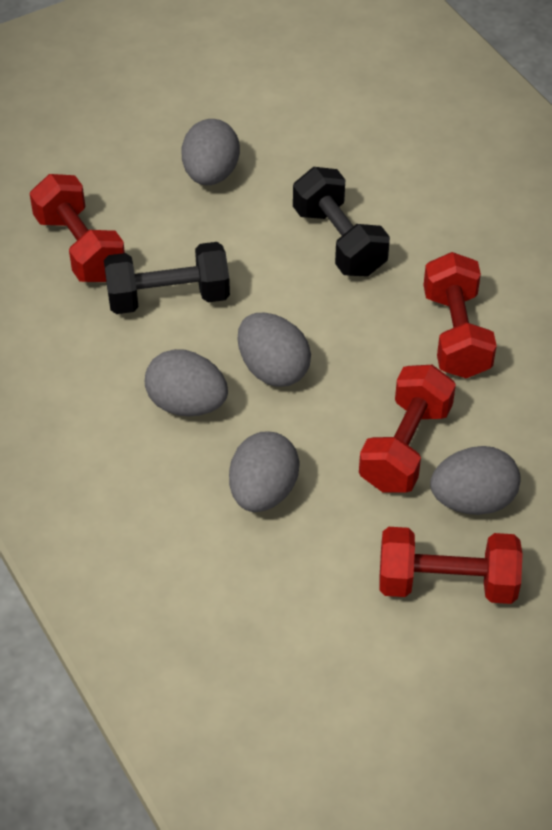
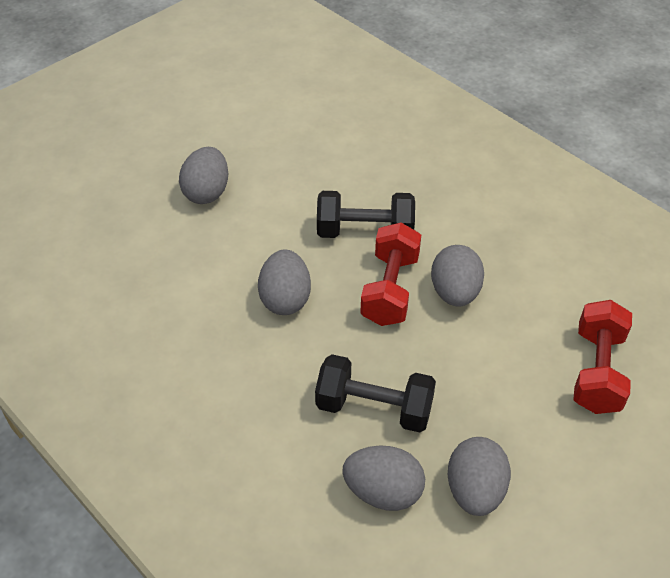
red dumbbell: 4 -> 2

